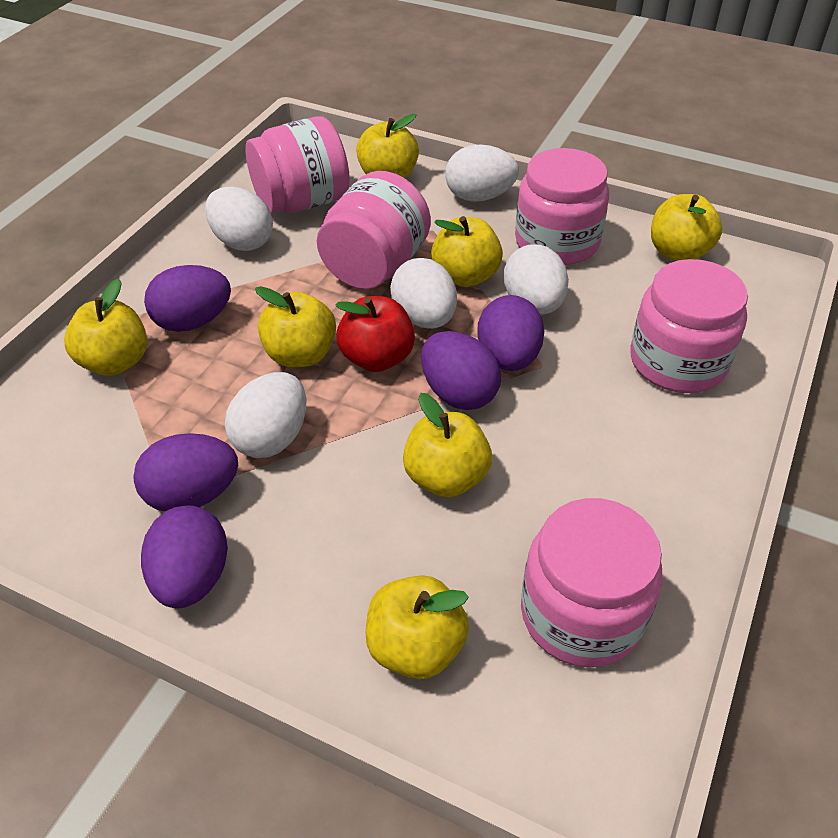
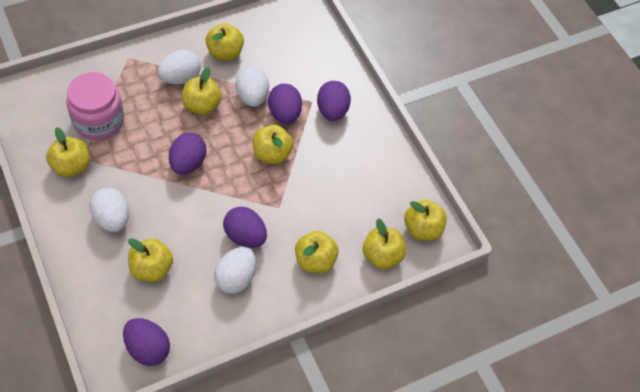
pink jar: 5 -> 1
red apple: 1 -> 0
white egg: 5 -> 4
yellow apple: 7 -> 8

